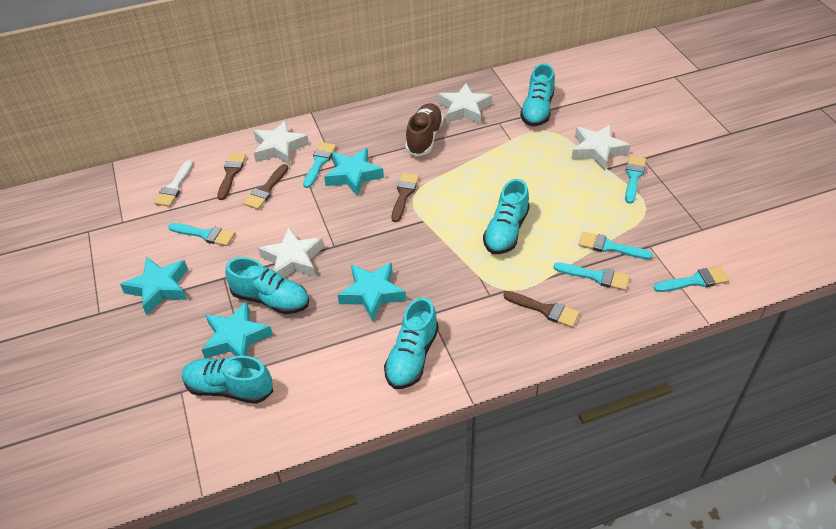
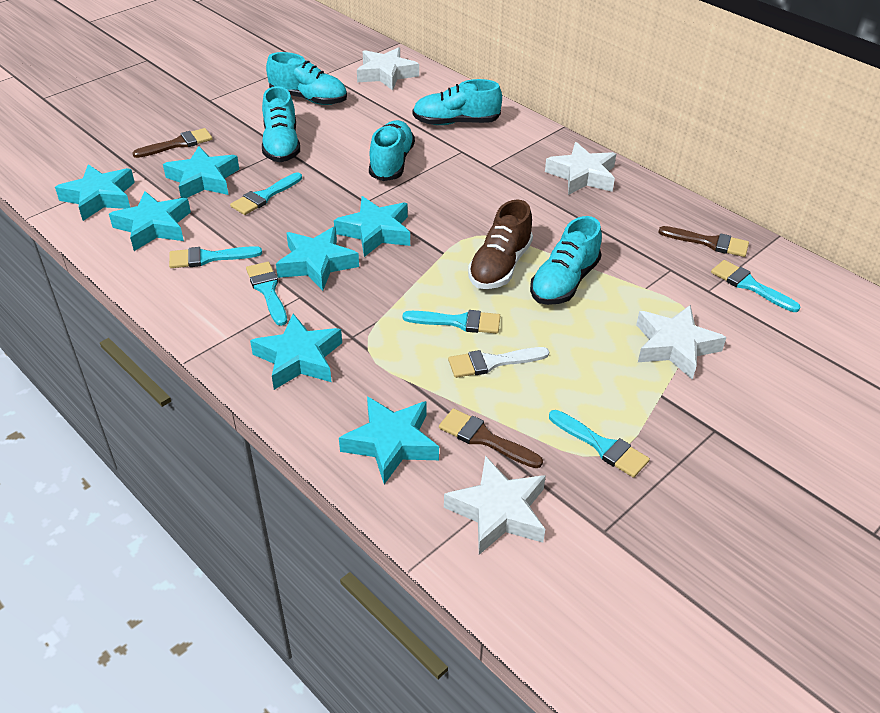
brown brush: 4 -> 3
turquoise star: 4 -> 7

